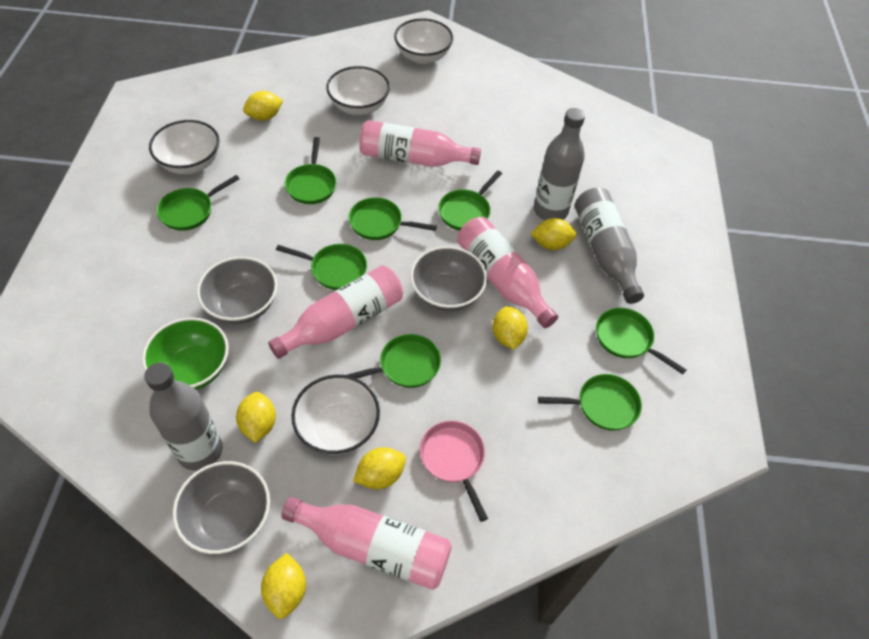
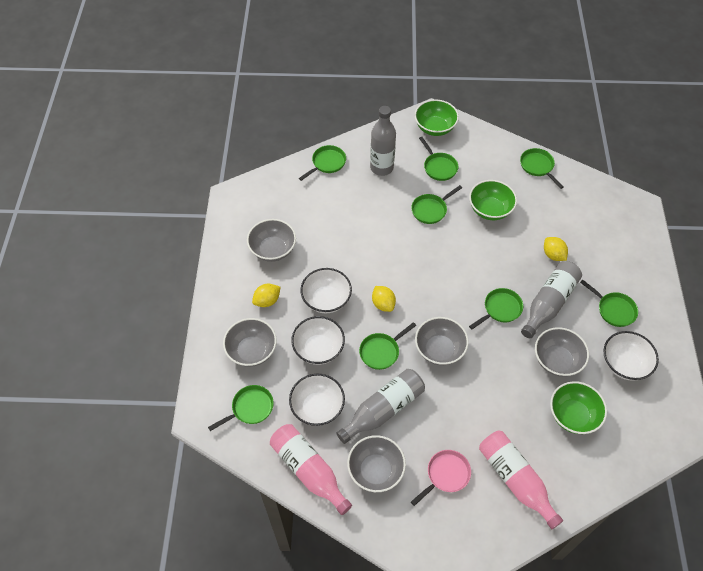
green bowl: 1 -> 3
grey bowl: 3 -> 5
pink bottle: 4 -> 2
yellow lemon: 6 -> 3

